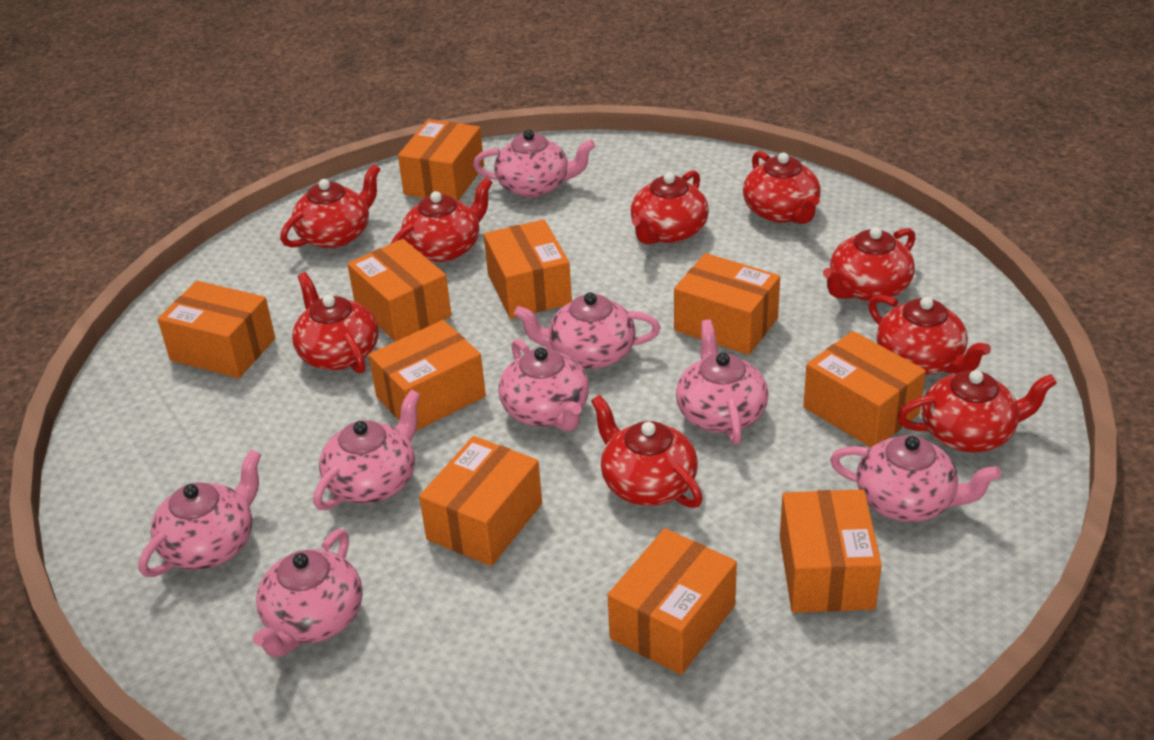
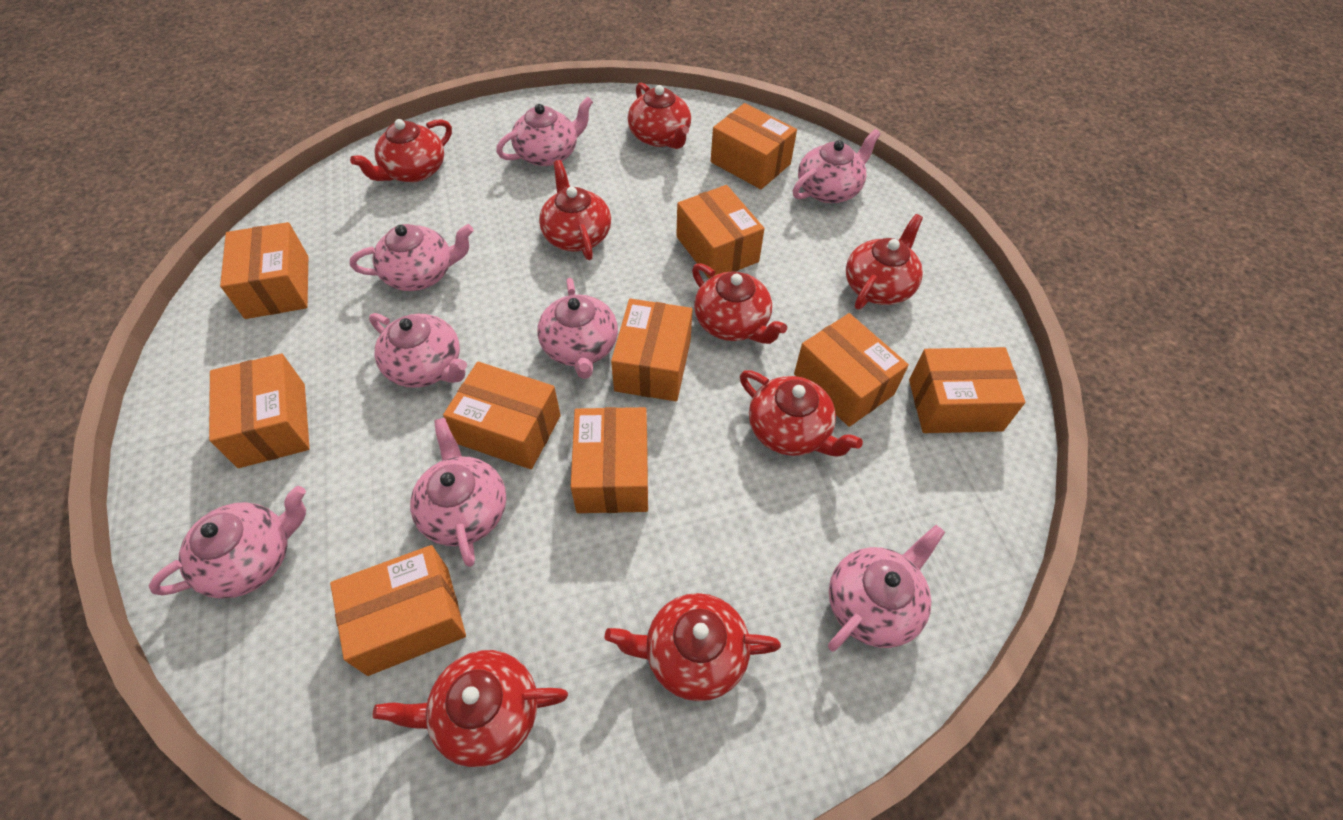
red teapot: 9 -> 8

